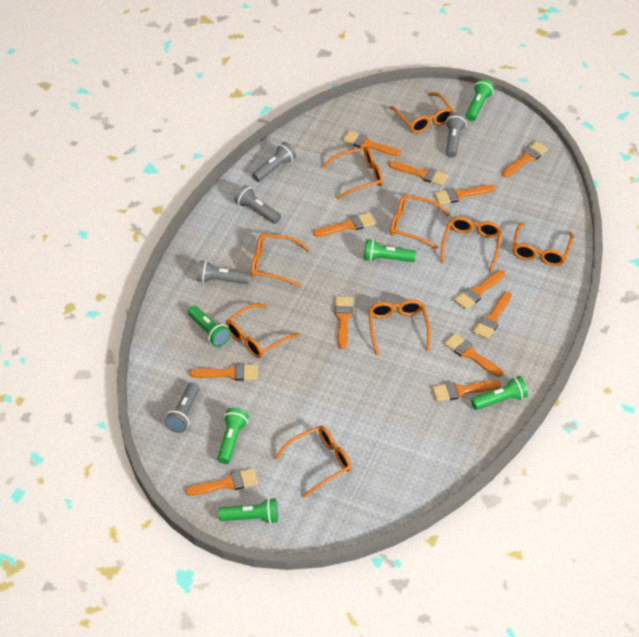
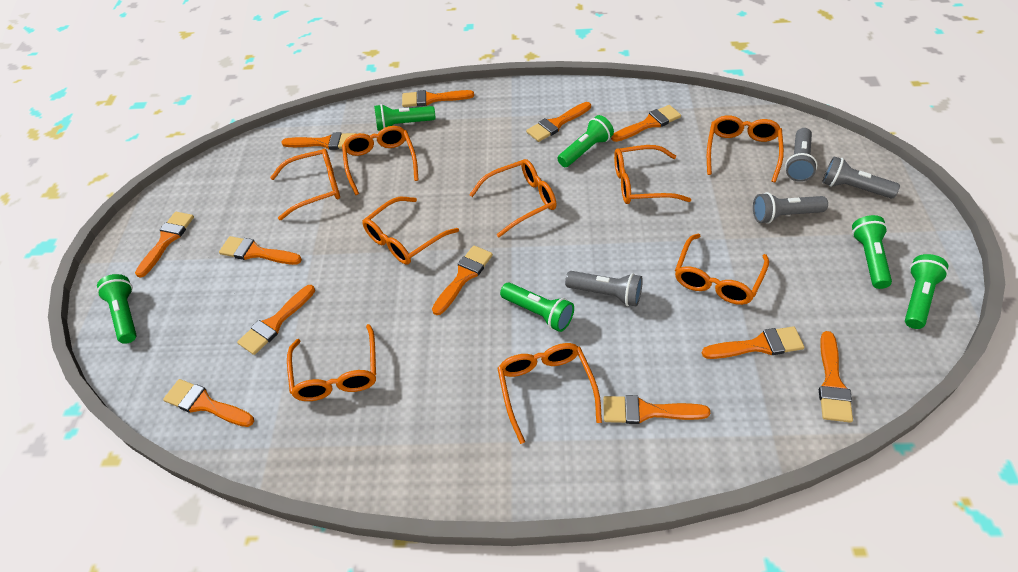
grey flashlight: 5 -> 4

